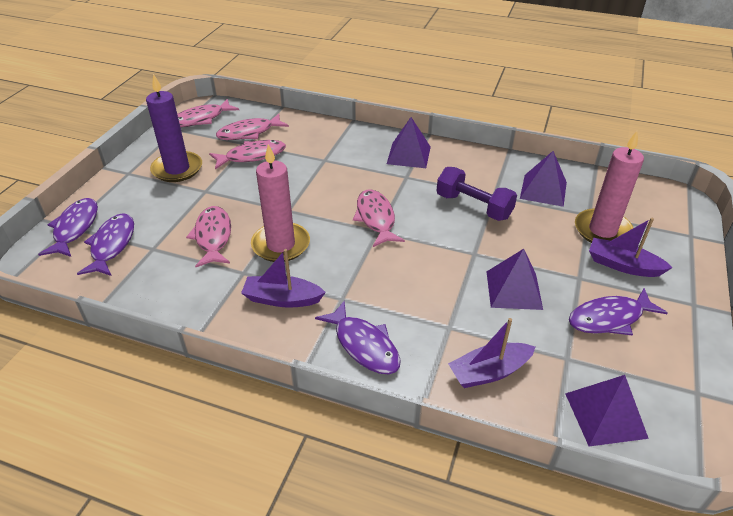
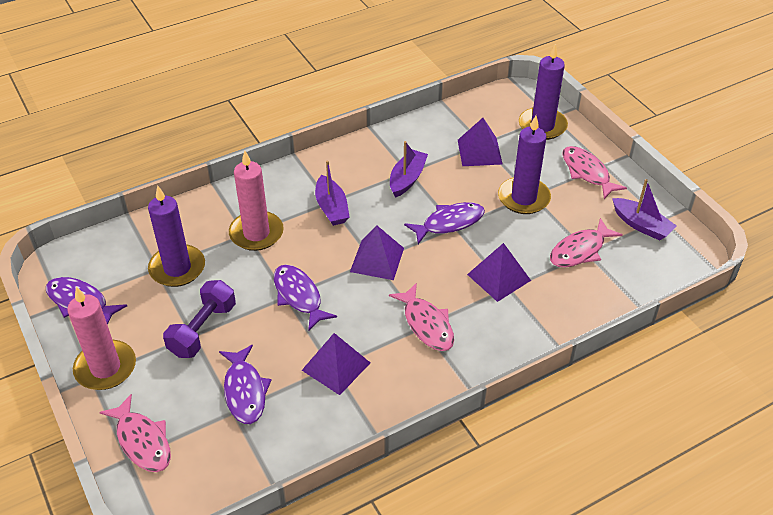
pink fish: 5 -> 4
purple candle: 1 -> 3

